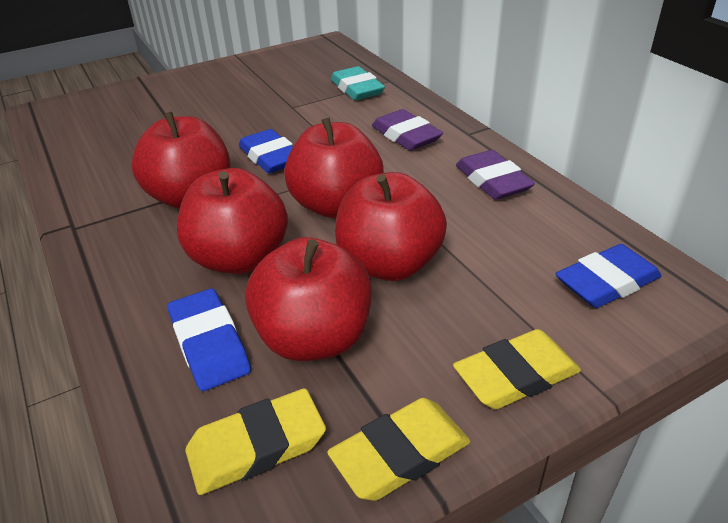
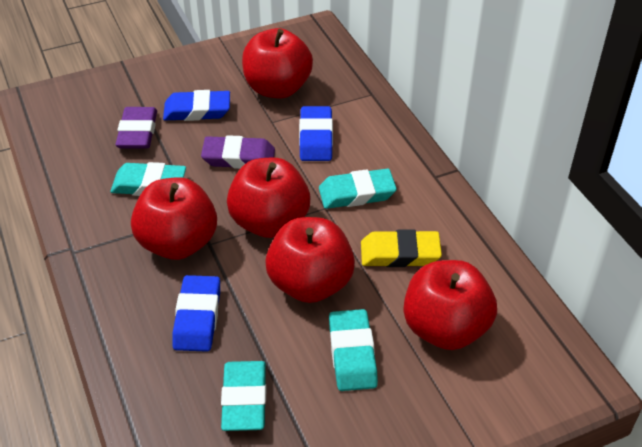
turquoise eraser: 1 -> 4
yellow eraser: 3 -> 1

